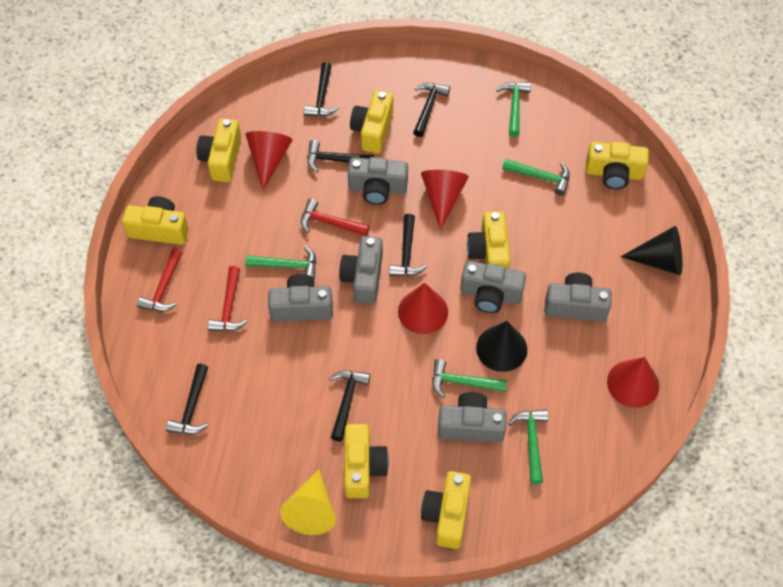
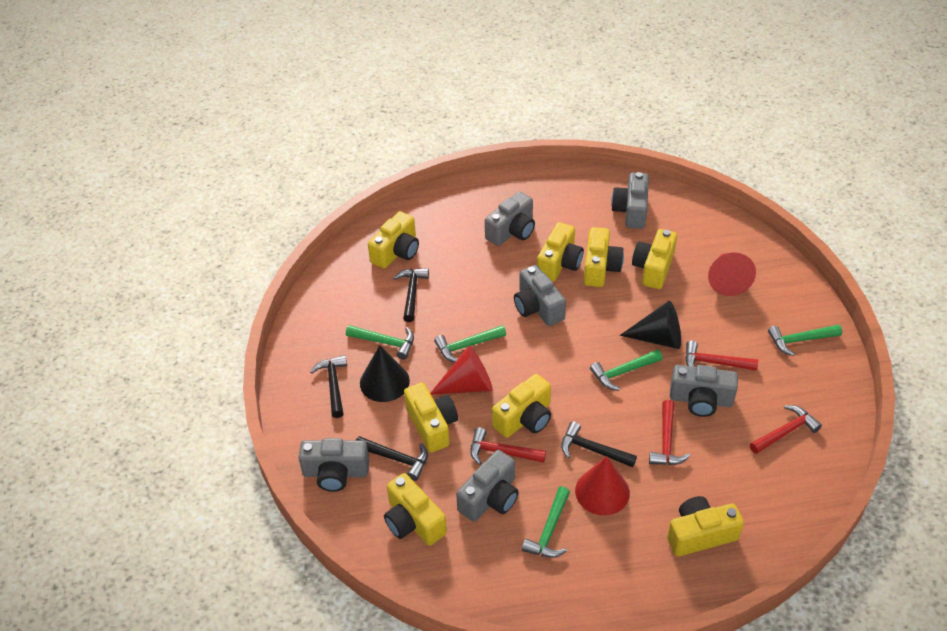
black hammer: 6 -> 4
red cone: 4 -> 3
red hammer: 3 -> 4
yellow camera: 7 -> 8
yellow cone: 1 -> 0

